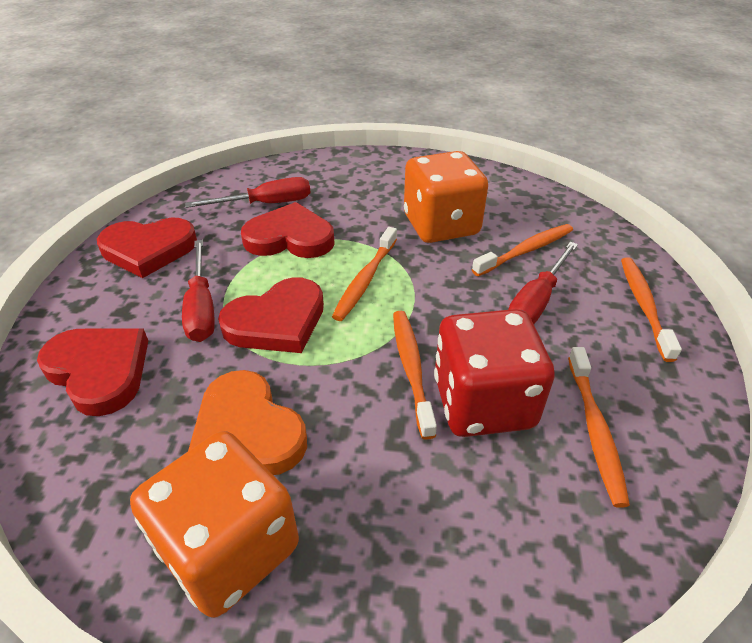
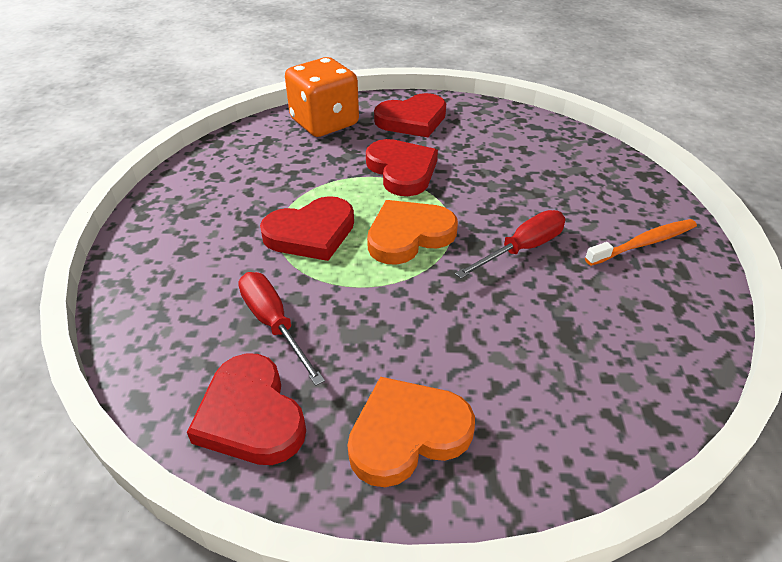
orange dice: 2 -> 1
orange heart: 1 -> 2
orange toothbrush: 5 -> 1
red dice: 1 -> 0
red screwdriver: 3 -> 2

